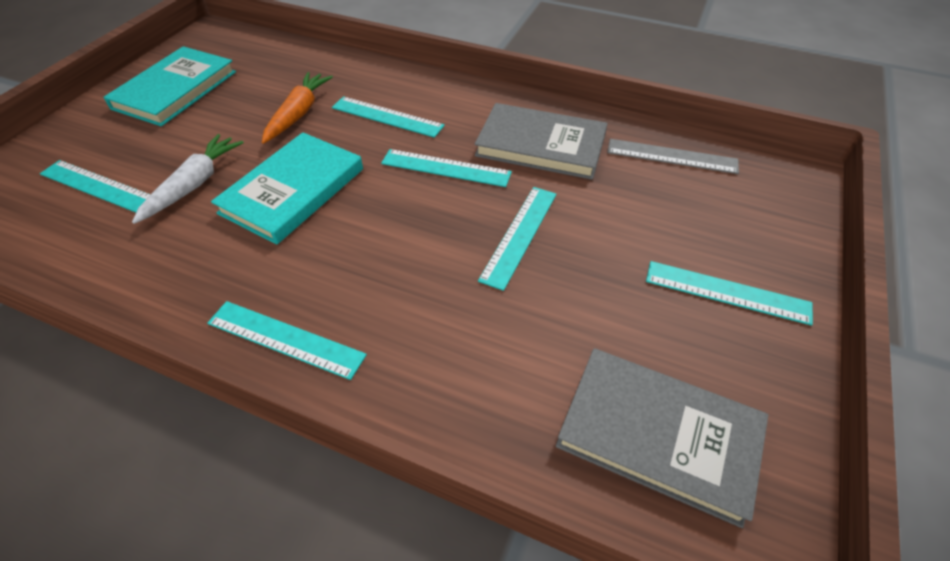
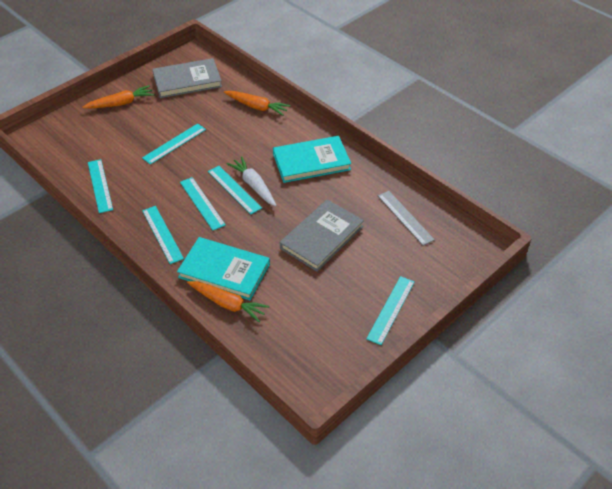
orange carrot: 1 -> 3

